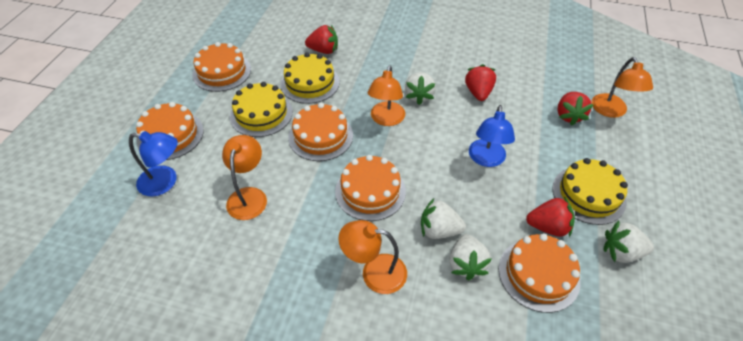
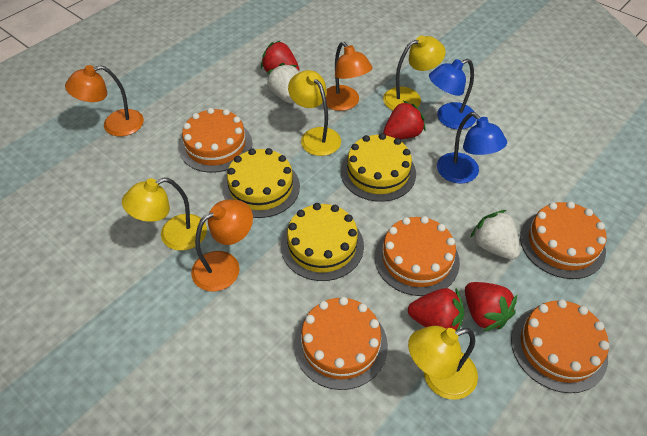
orange lamp: 4 -> 3
white strawberry: 4 -> 2
yellow lamp: 0 -> 4

